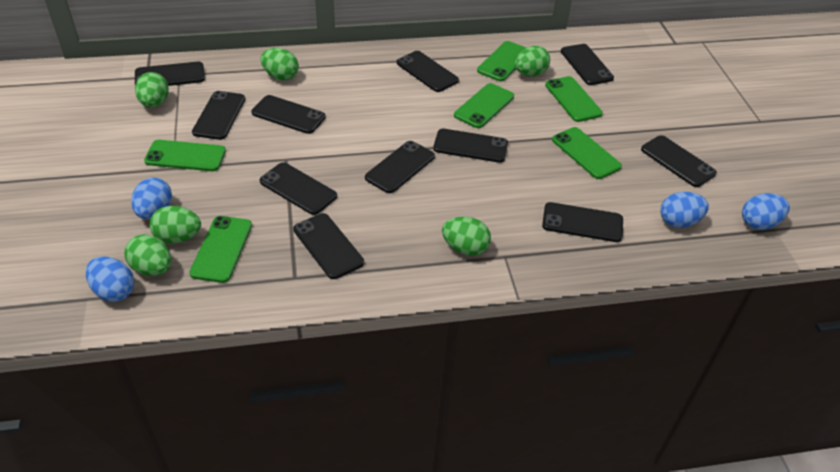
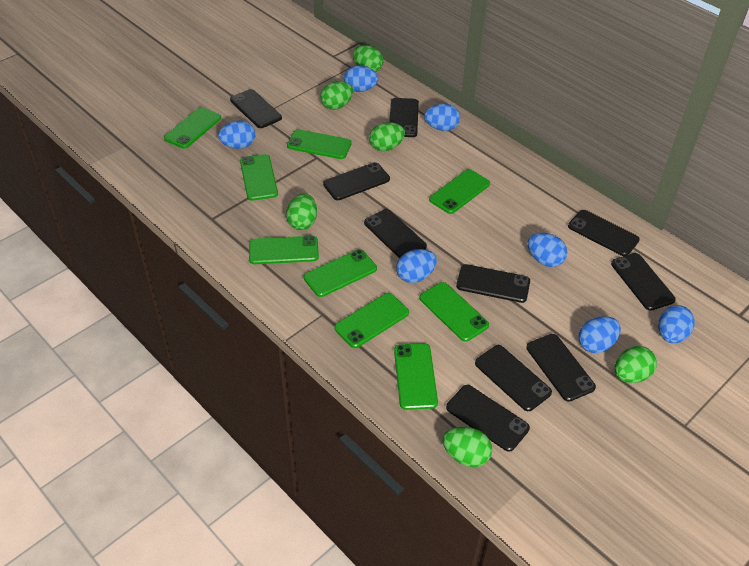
black phone: 11 -> 10
blue egg: 4 -> 7
green phone: 6 -> 9

